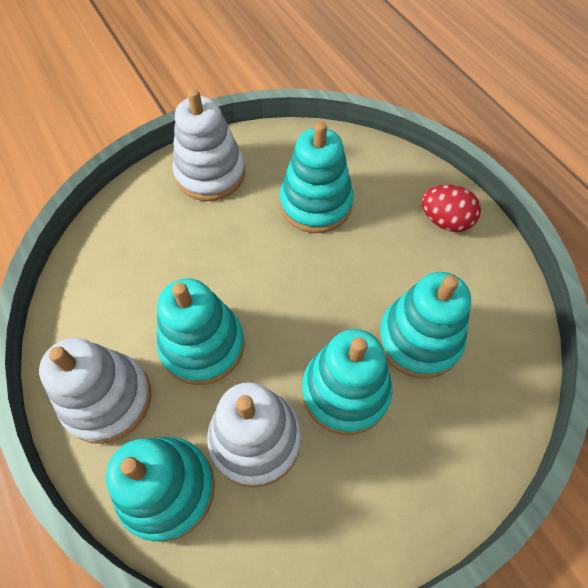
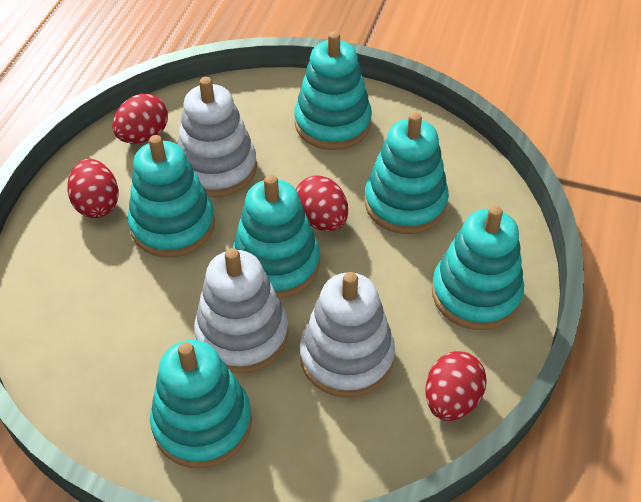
red egg: 1 -> 4
turquoise stacking toy: 5 -> 6

